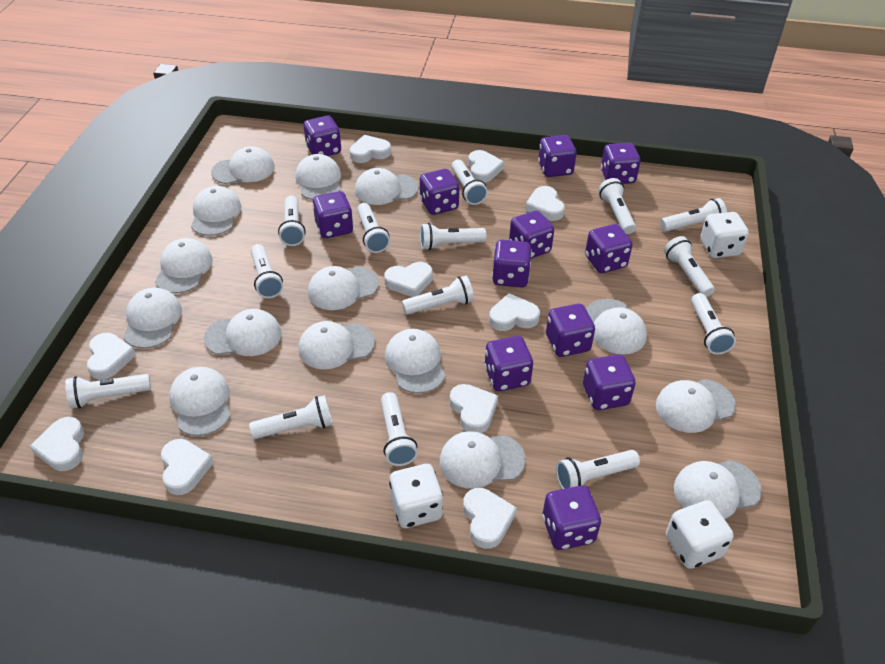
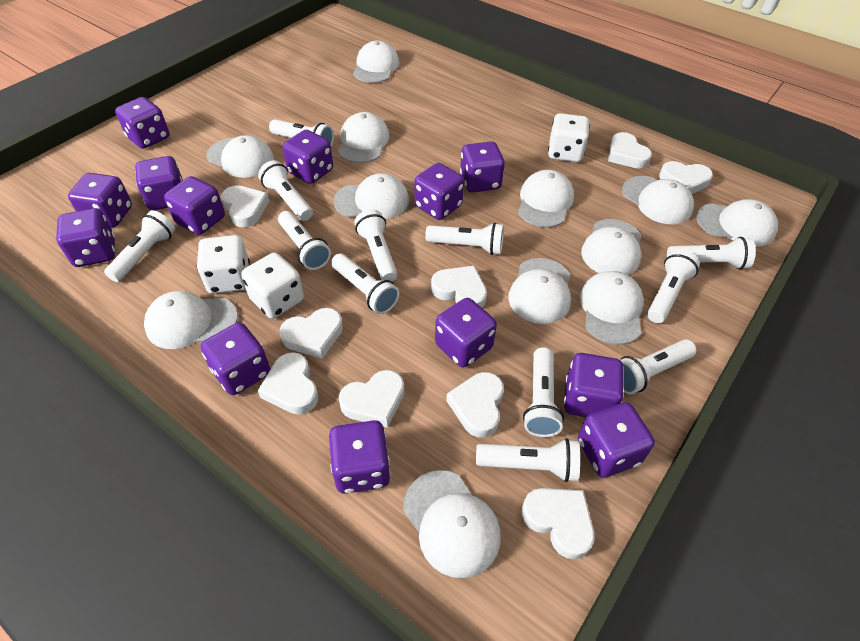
purple dice: 12 -> 13
white cap: 15 -> 12
white flashlight: 14 -> 12
white heart: 10 -> 9

